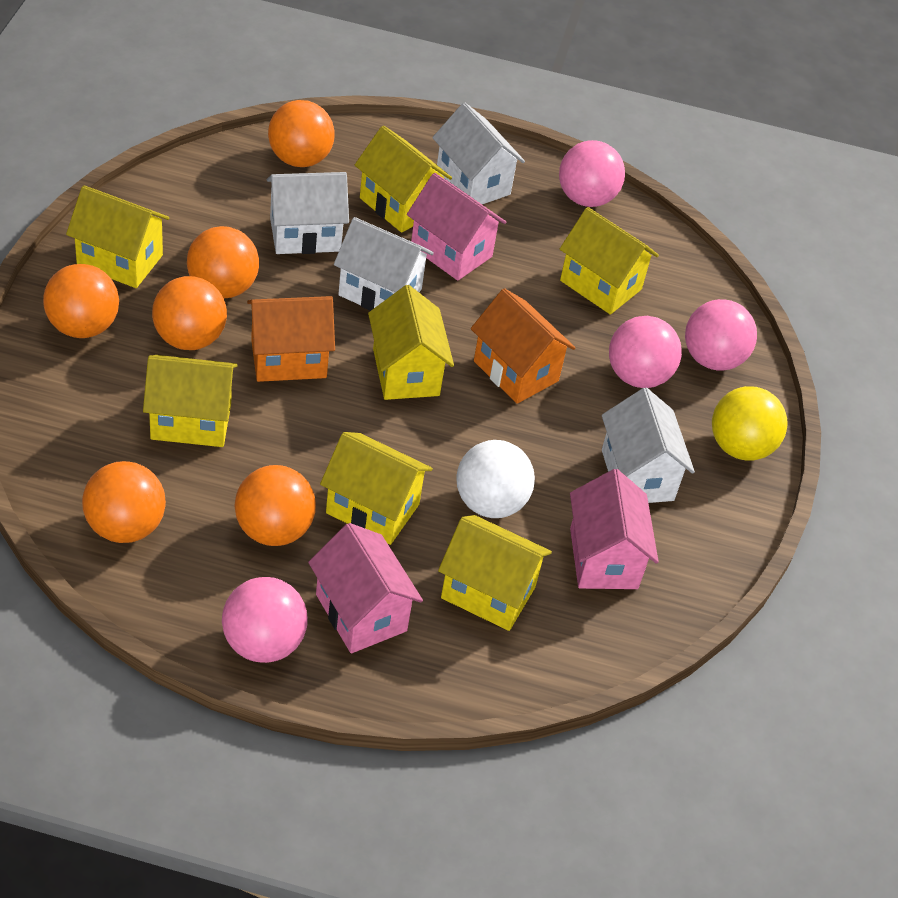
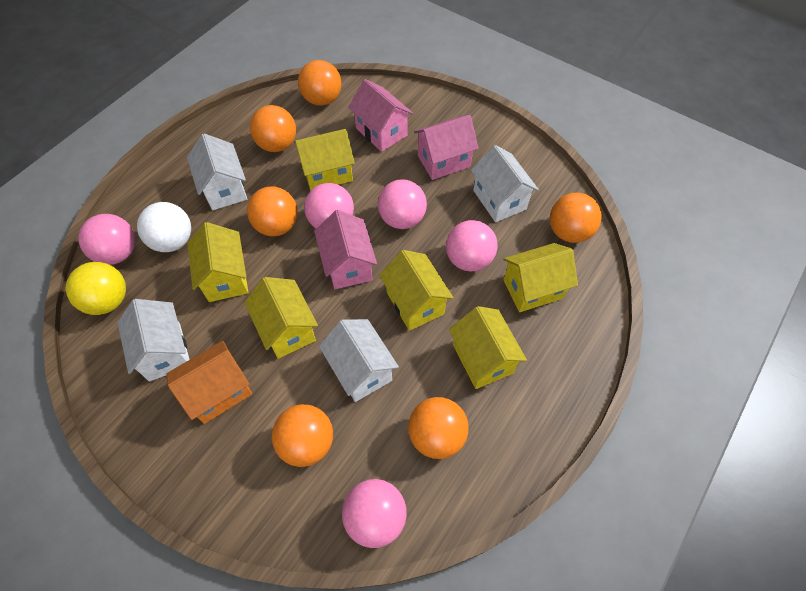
orange house: 2 -> 1
pink ball: 4 -> 5
yellow house: 7 -> 6

